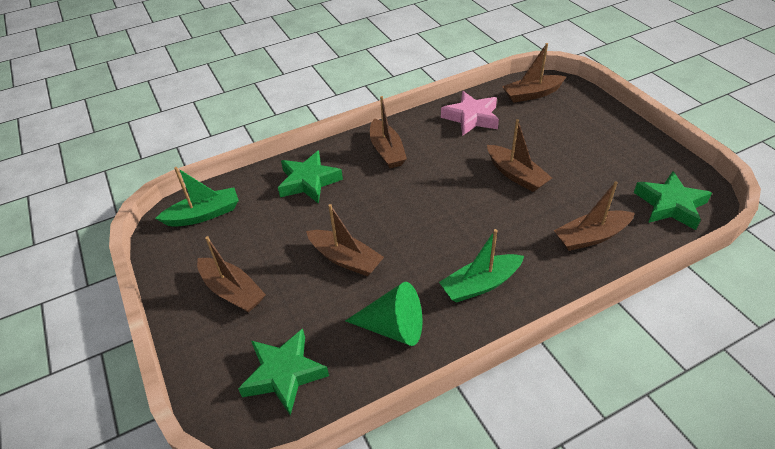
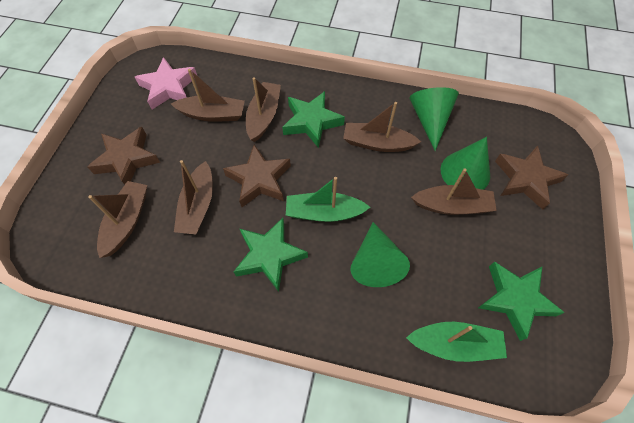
brown star: 0 -> 3
green cone: 1 -> 3

